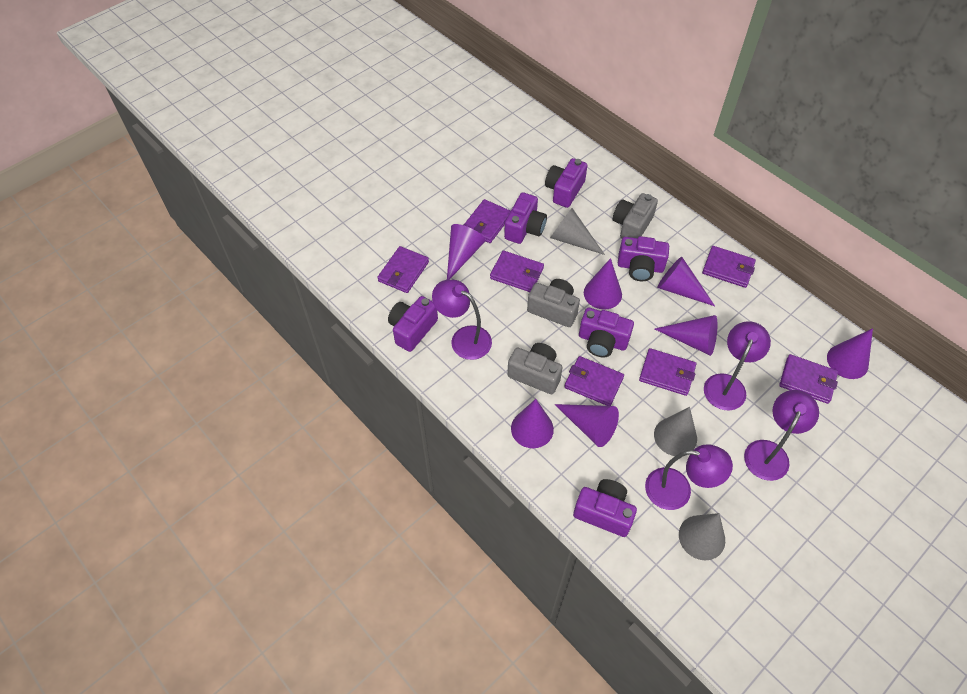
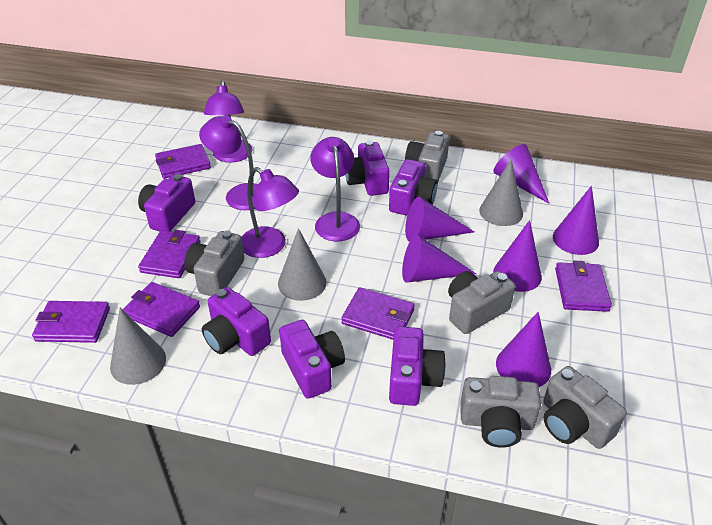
grey camera: 3 -> 5
purple cone: 7 -> 6
purple wallet: 7 -> 6

